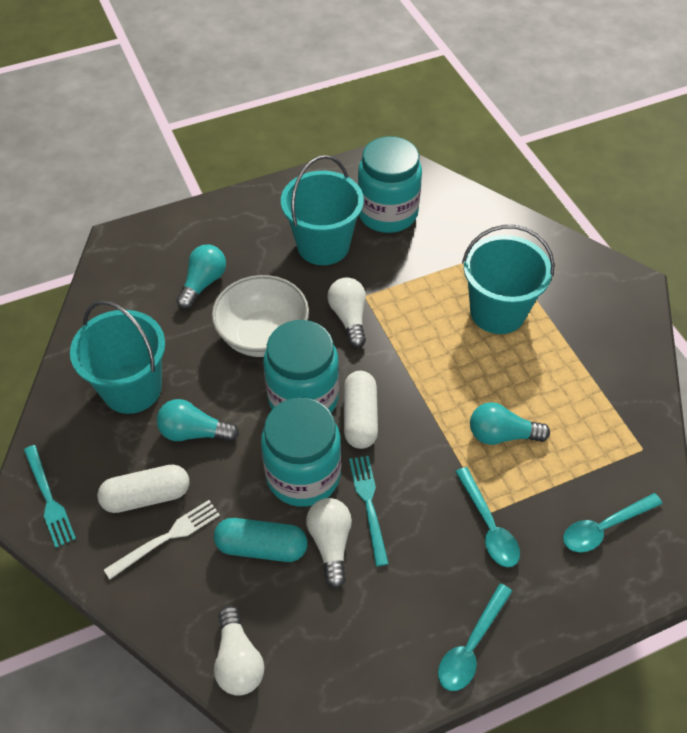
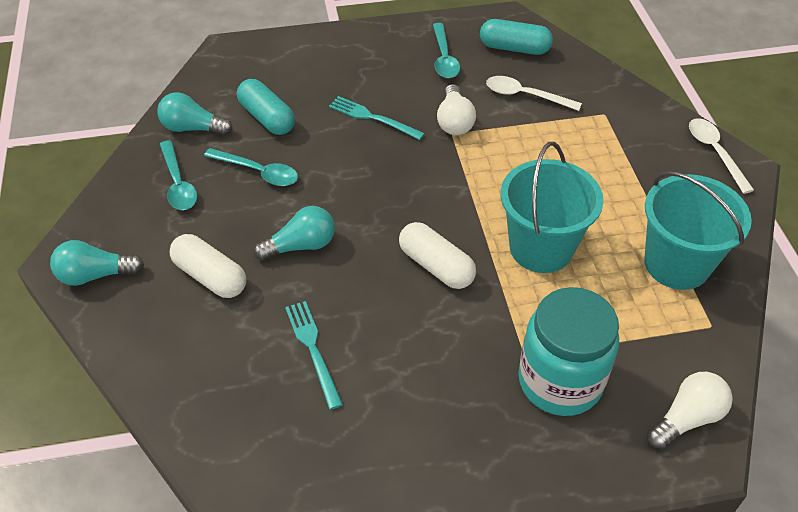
turquoise bucket: 3 -> 2
turquoise capsule: 1 -> 2
turquoise jar: 3 -> 1
white bowl: 1 -> 0
white fork: 1 -> 0
white light bulb: 3 -> 2
white spoon: 0 -> 2

